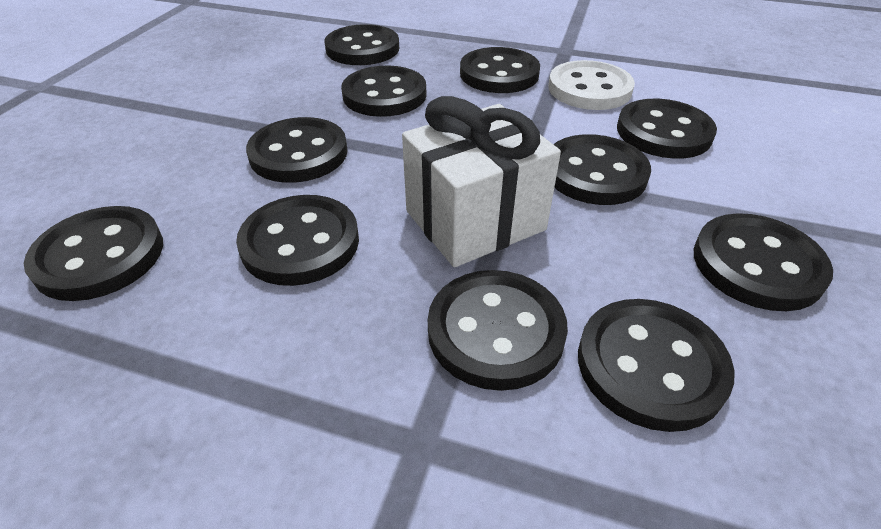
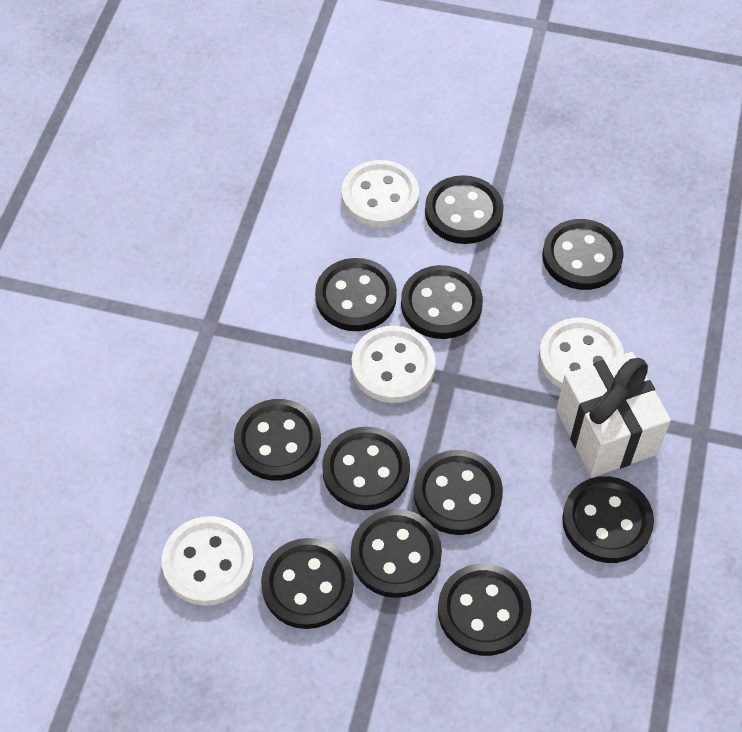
white button: 1 -> 4

